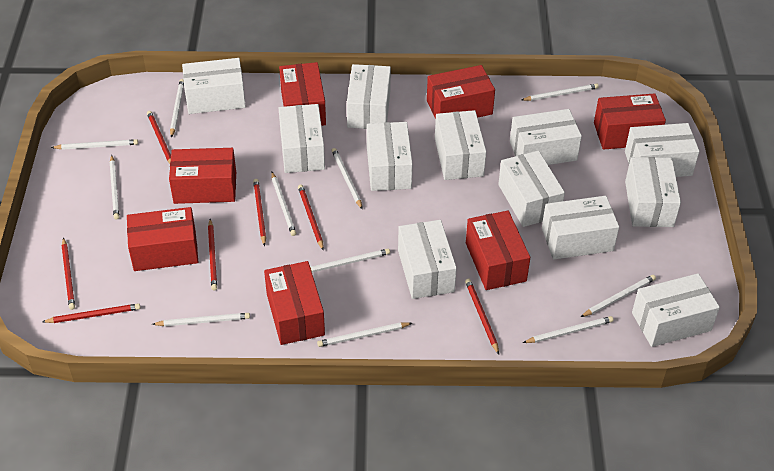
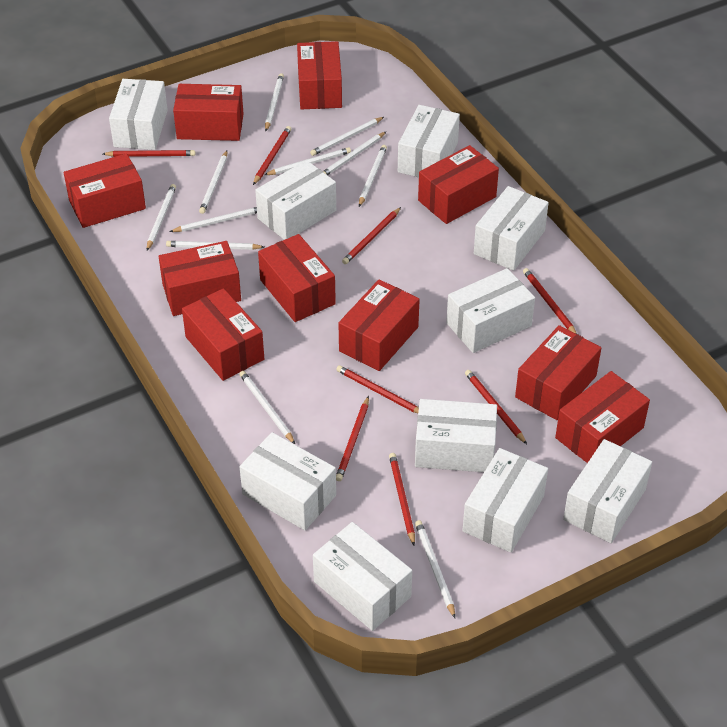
red box: 7 -> 10
red pencil: 7 -> 8
white box: 12 -> 10

